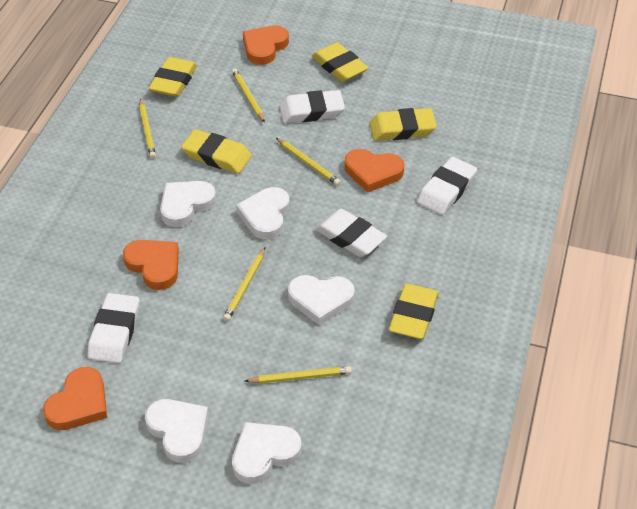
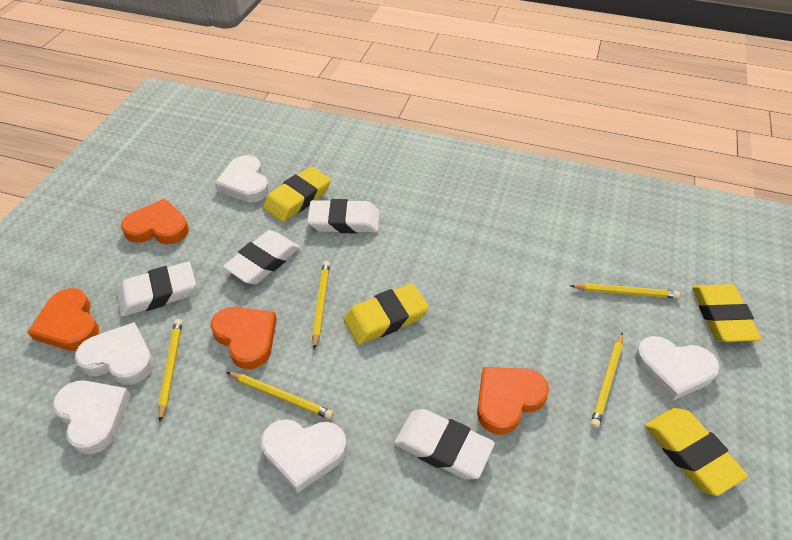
yellow eraser: 5 -> 4

